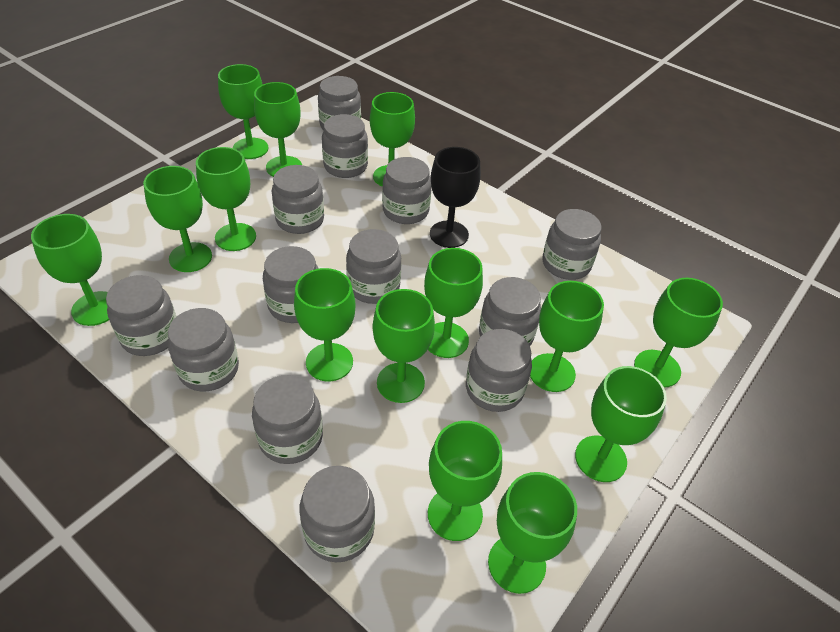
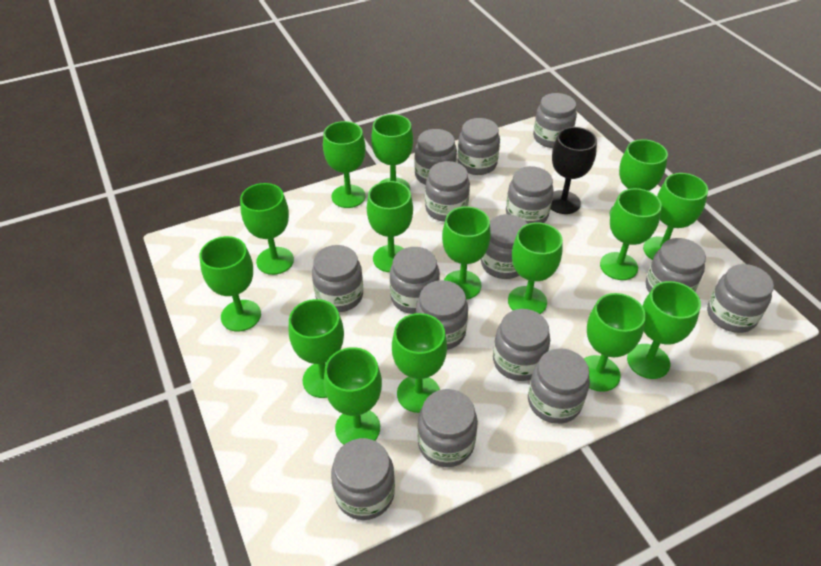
green goblet: 14 -> 15
grey jar: 13 -> 15

